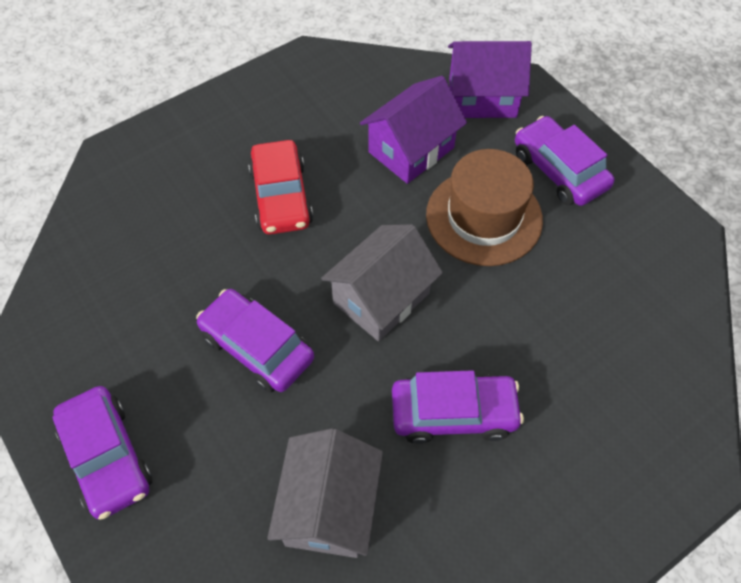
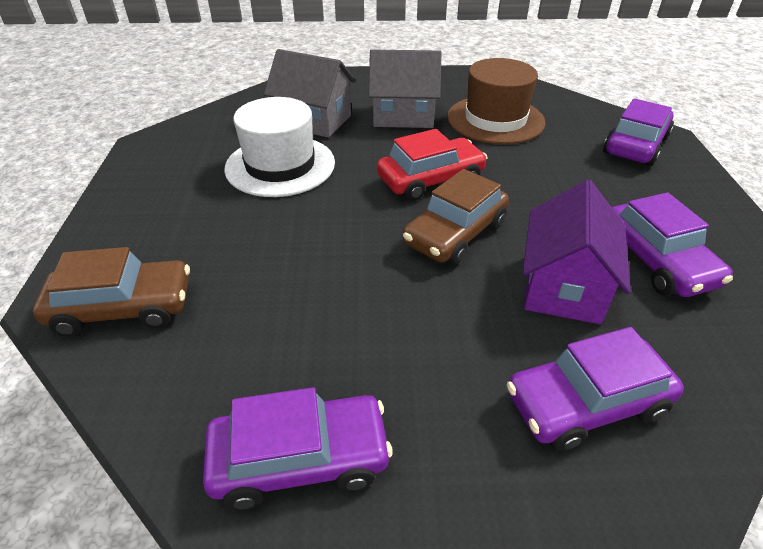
brown car: 0 -> 2
purple house: 2 -> 1
white hat: 0 -> 1

